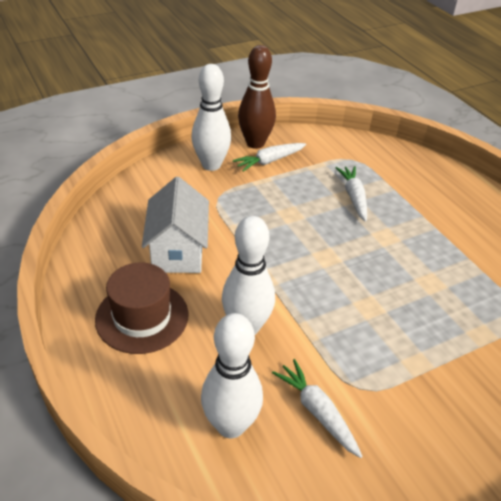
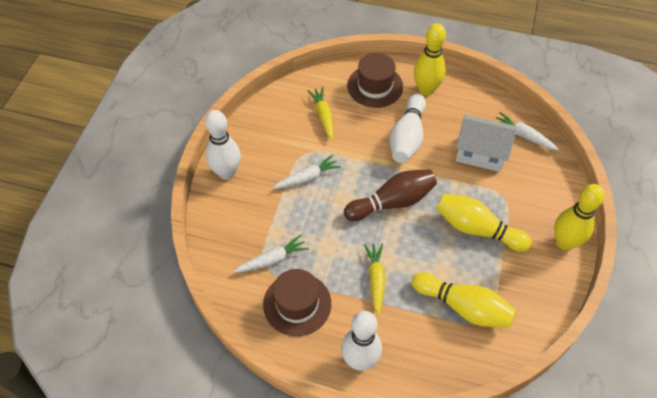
brown hat: 1 -> 2
yellow bowling pin: 0 -> 4
yellow carrot: 0 -> 2

